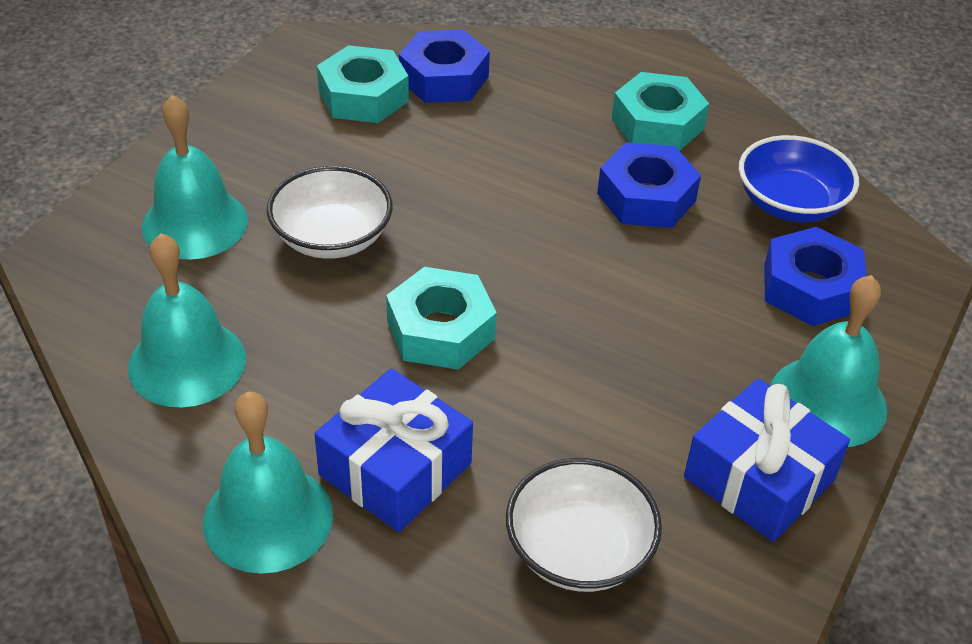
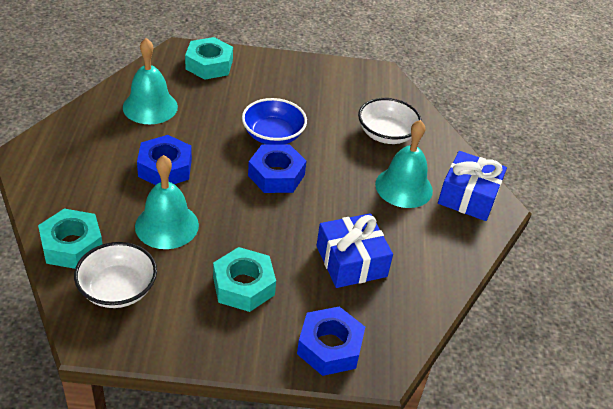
turquoise bell: 4 -> 3

